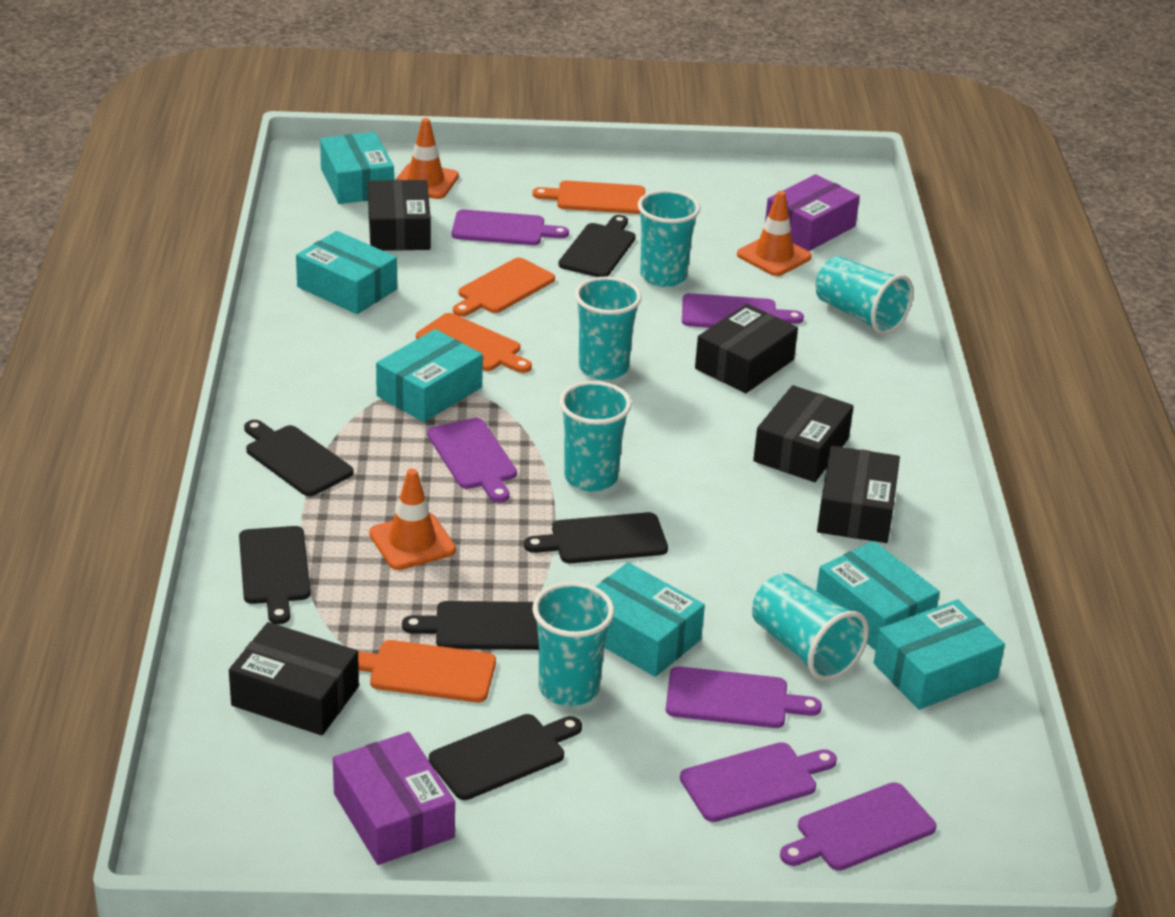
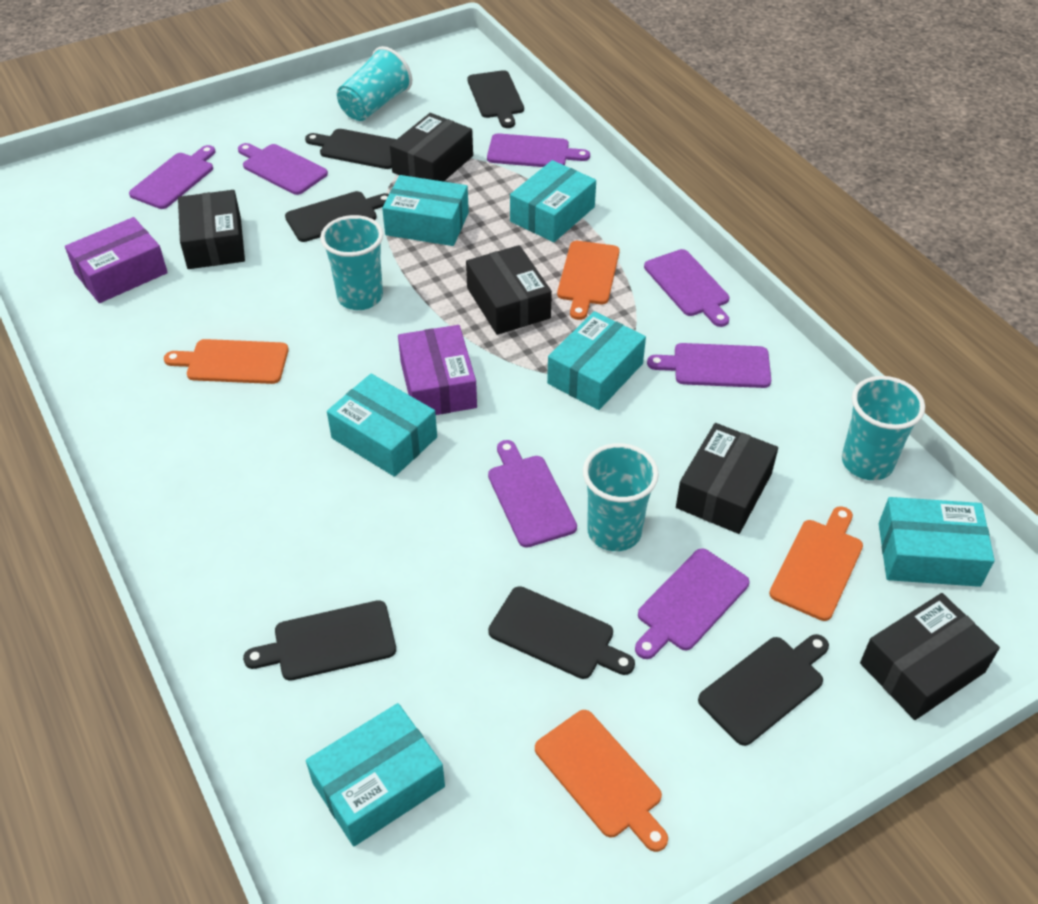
orange traffic cone: 3 -> 0
purple cutting board: 6 -> 7
turquoise cup: 6 -> 4

